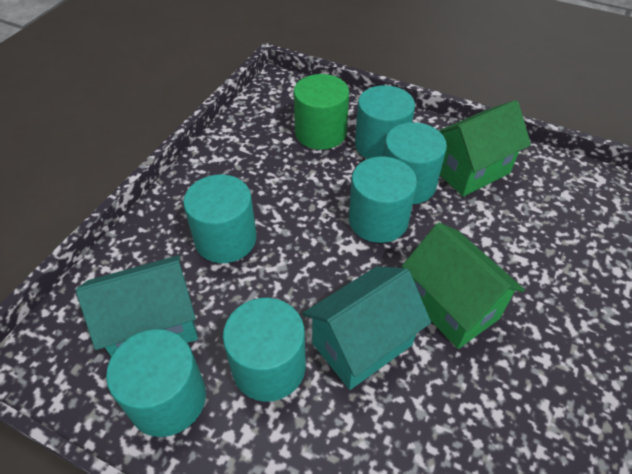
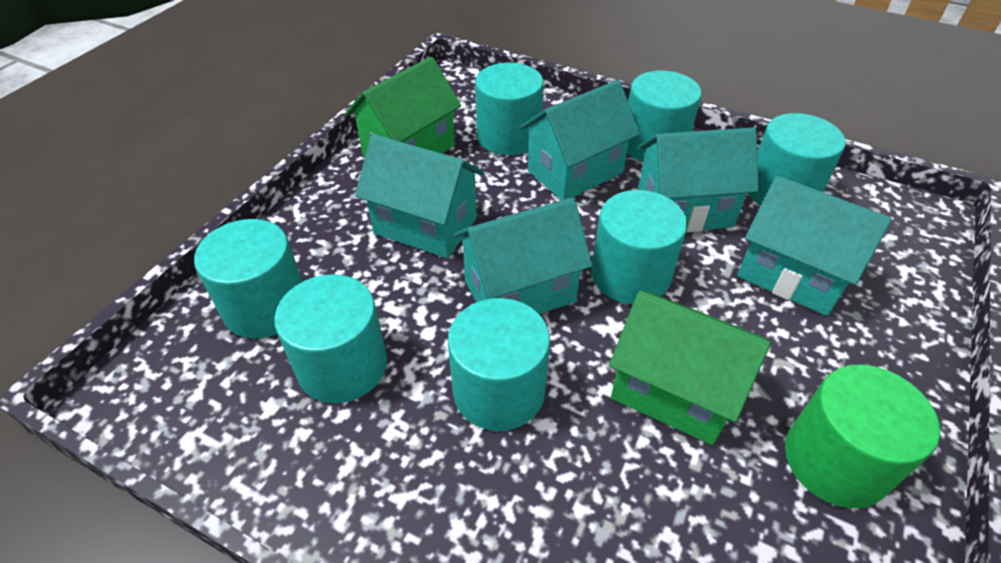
turquoise cylinder: 6 -> 7
turquoise house: 2 -> 5

